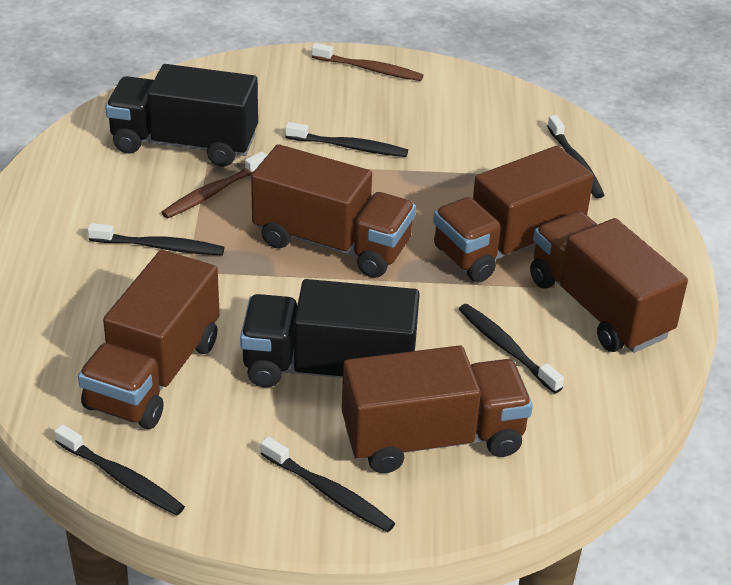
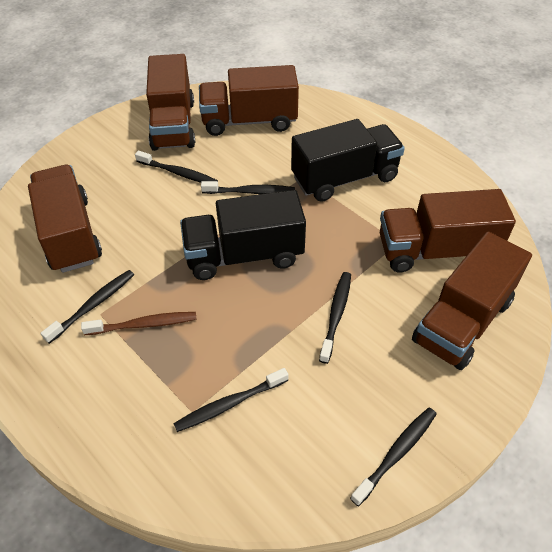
brown toothbrush: 2 -> 1

